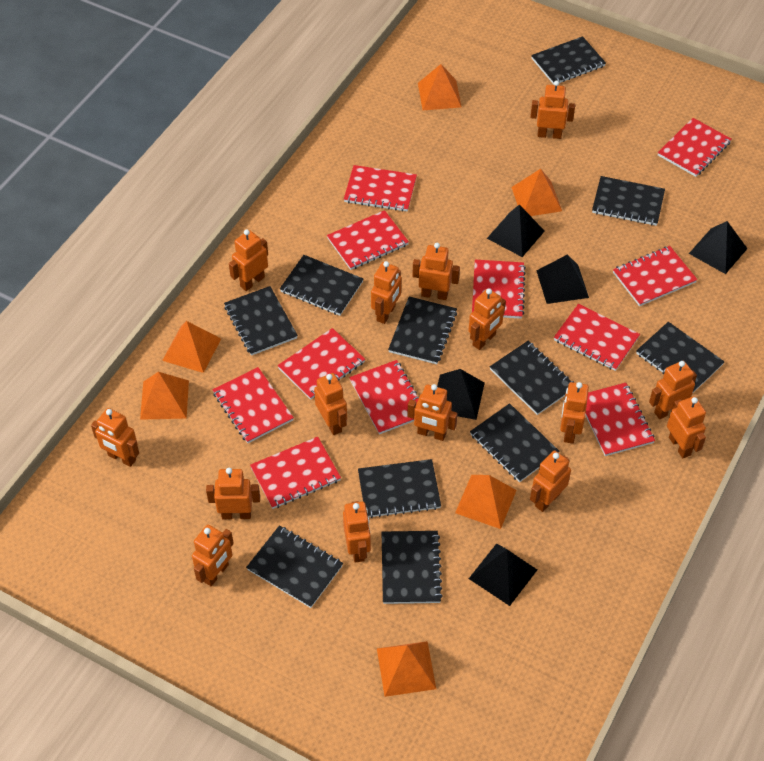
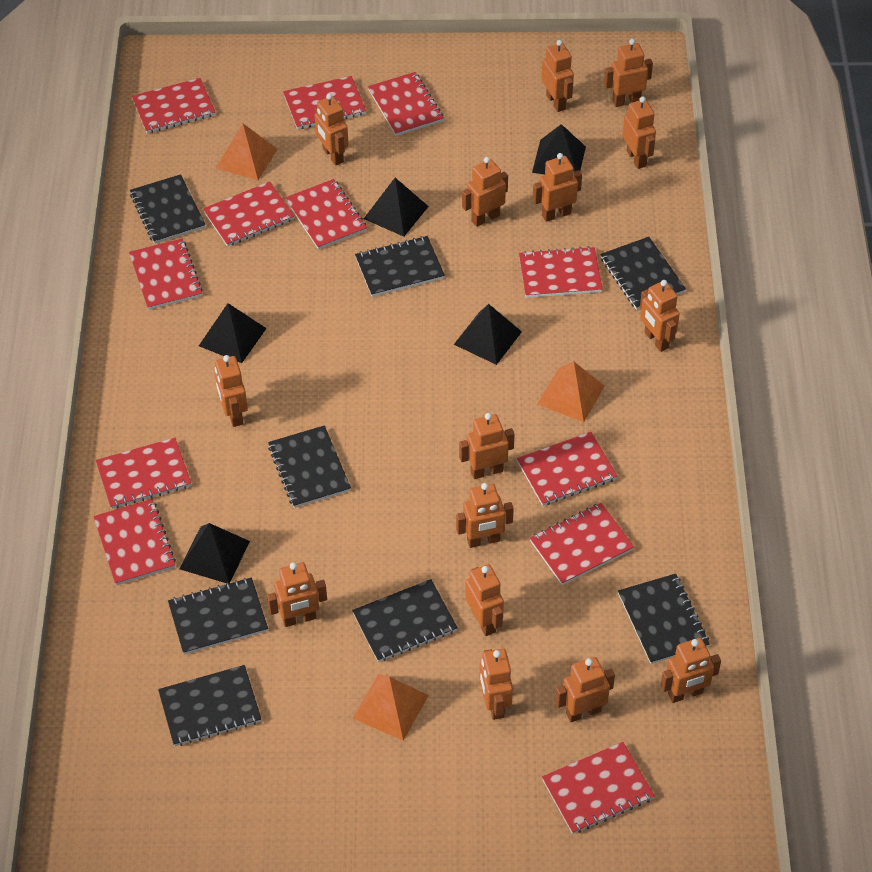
black notebook: 11 -> 8
orange pyramid: 6 -> 3
red notebook: 11 -> 12

